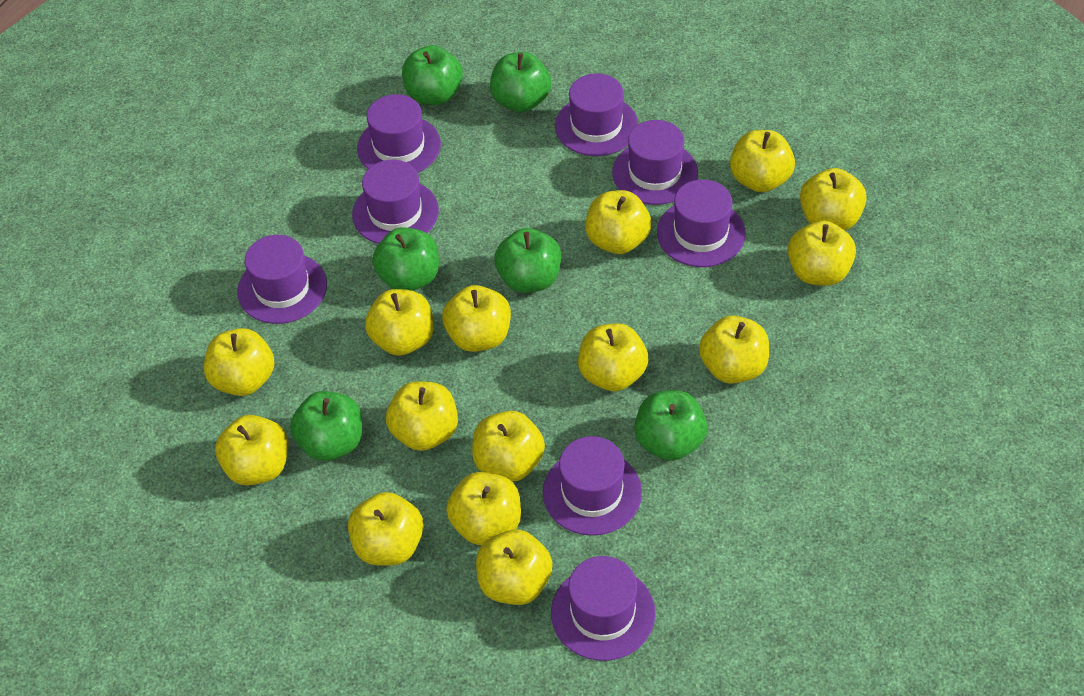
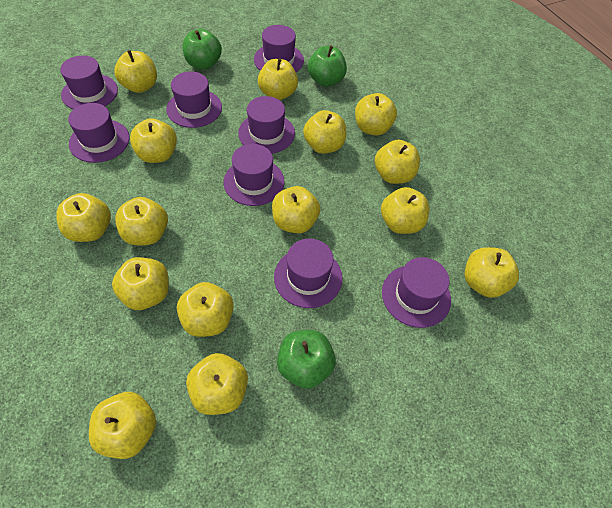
green apple: 6 -> 3

